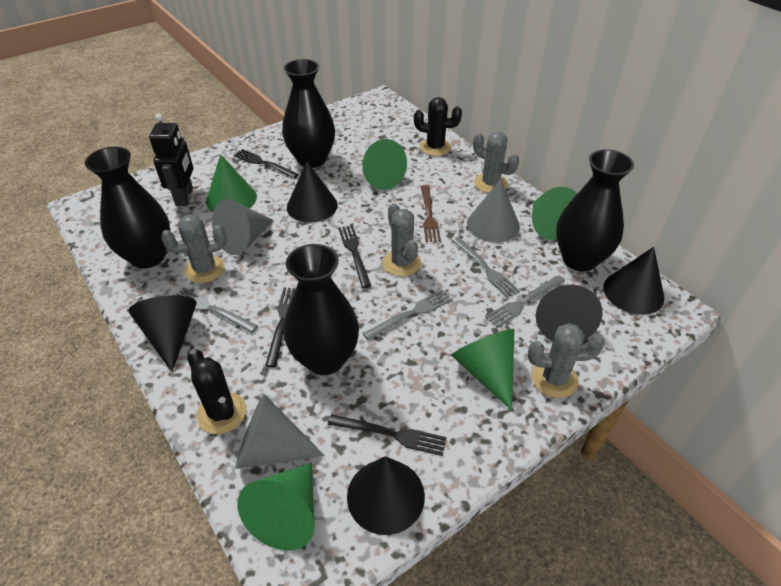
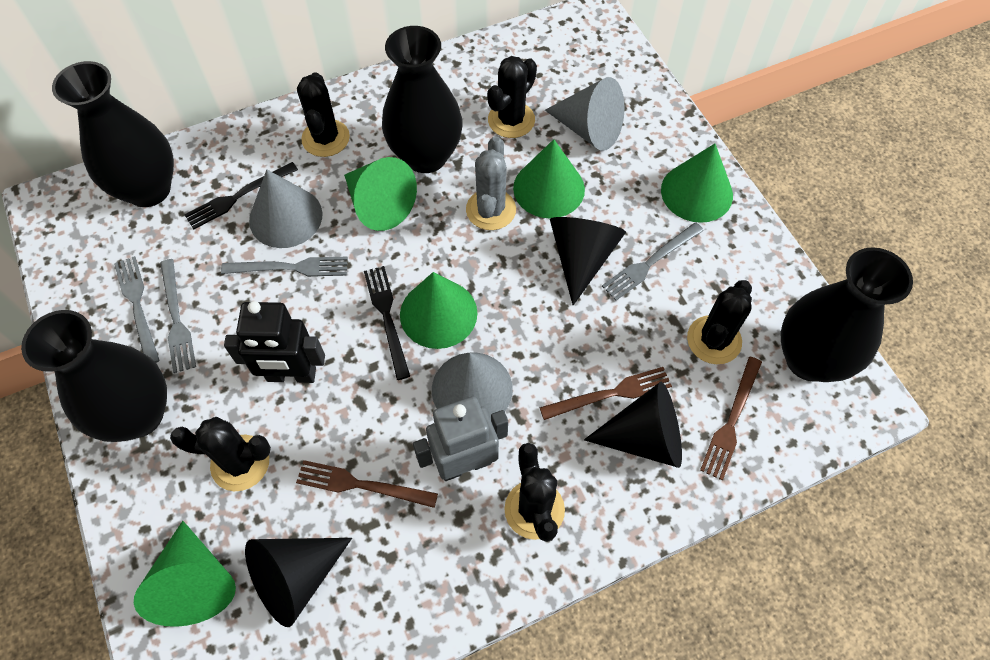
black cactus: 2 -> 5
black cone: 5 -> 3
black fork: 4 -> 2
brown fork: 1 -> 3
grey cactus: 4 -> 1
grey robot: 0 -> 1

